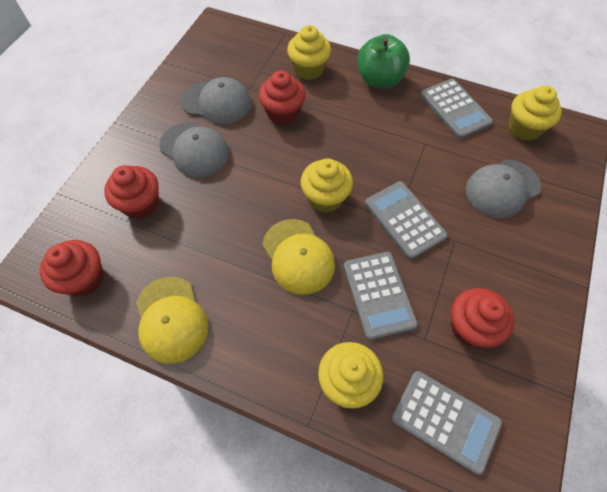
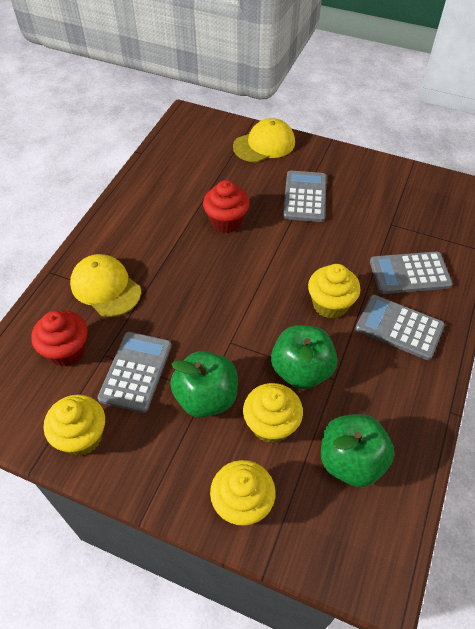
green apple: 1 -> 3
grey cap: 3 -> 0
red cupcake: 4 -> 2

